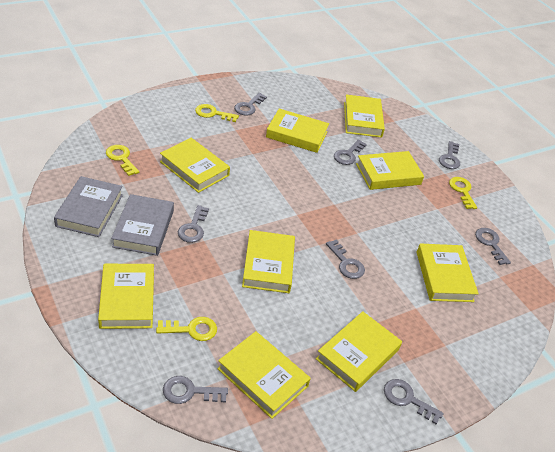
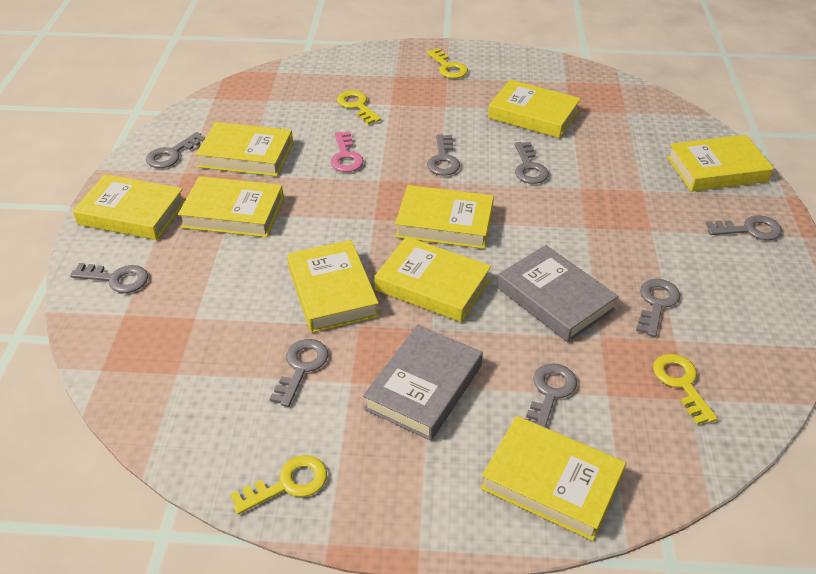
pink key: 0 -> 1

